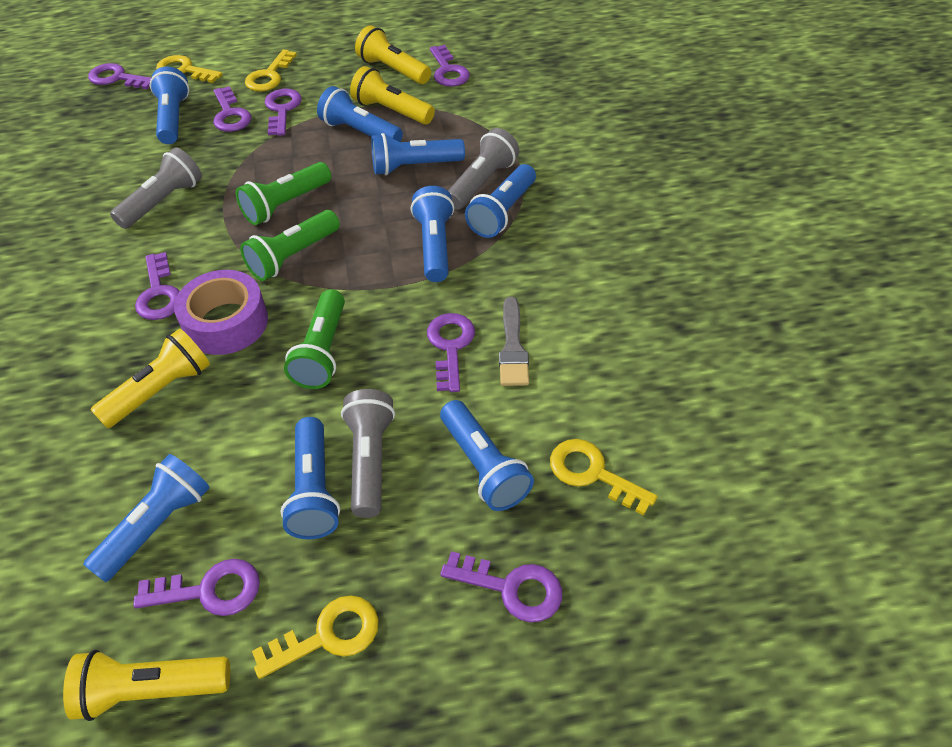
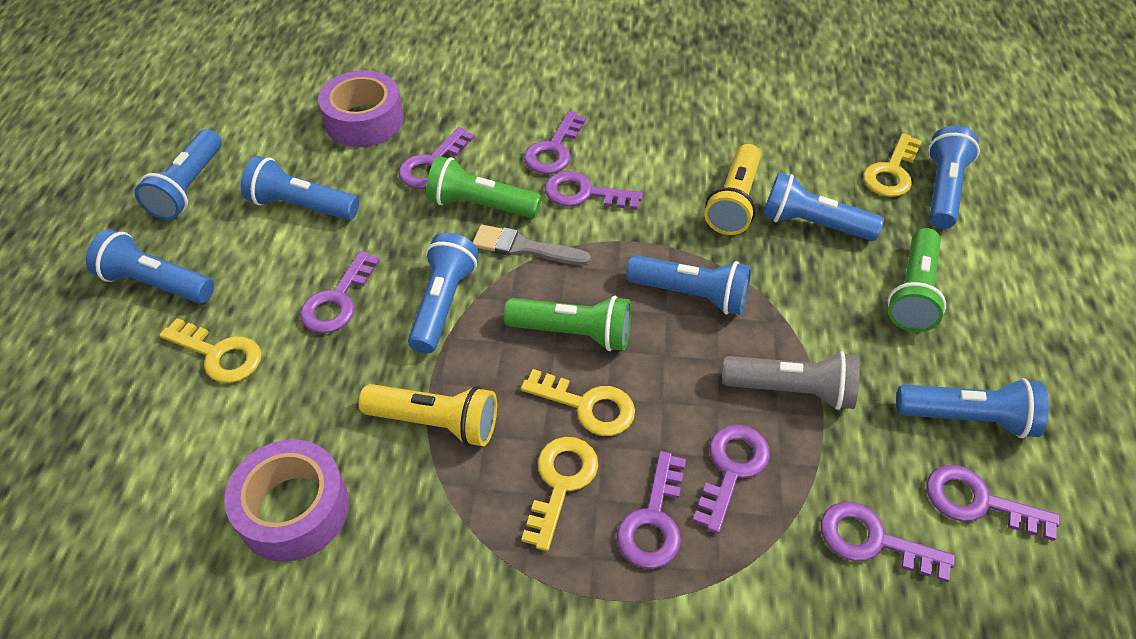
grey flashlight: 3 -> 1
purple tape: 1 -> 2
yellow flashlight: 4 -> 2

